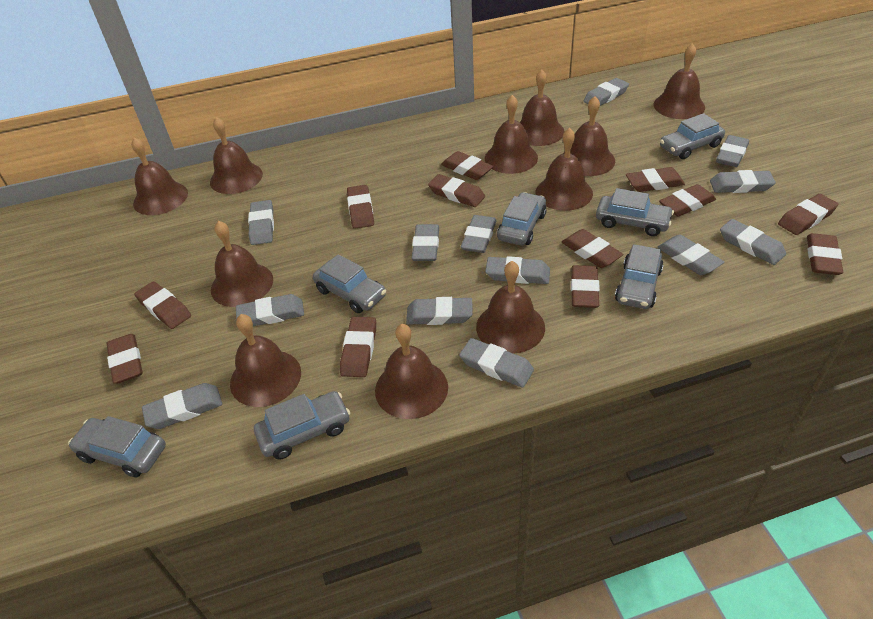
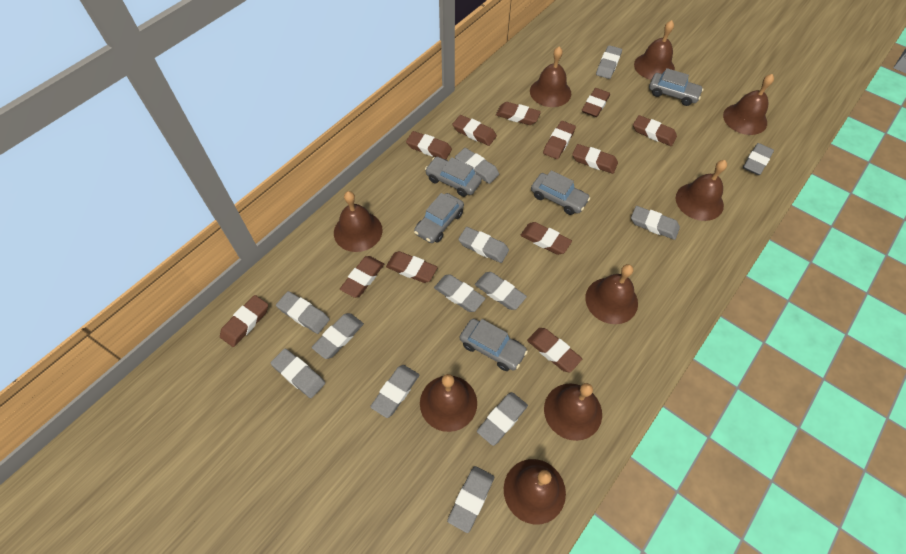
brown bell: 11 -> 9
grey car: 7 -> 5

